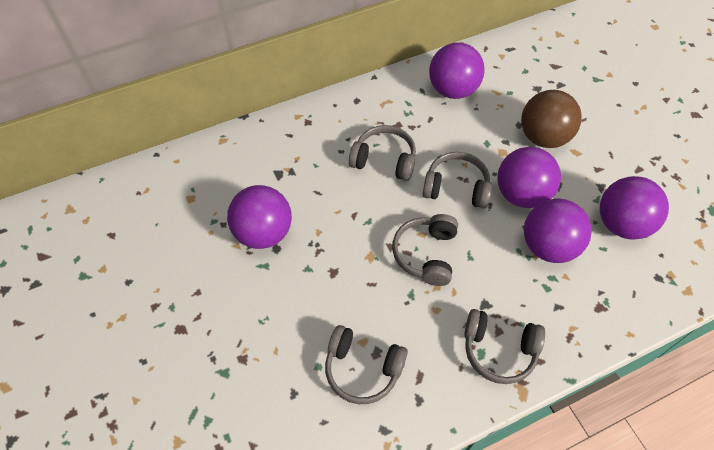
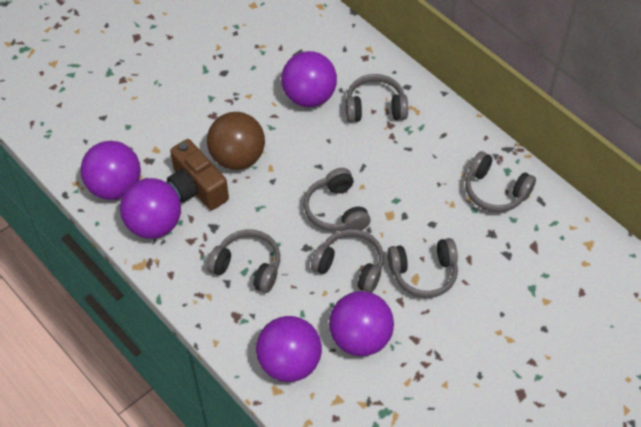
brown camera: 0 -> 1
grey headphones: 5 -> 6

